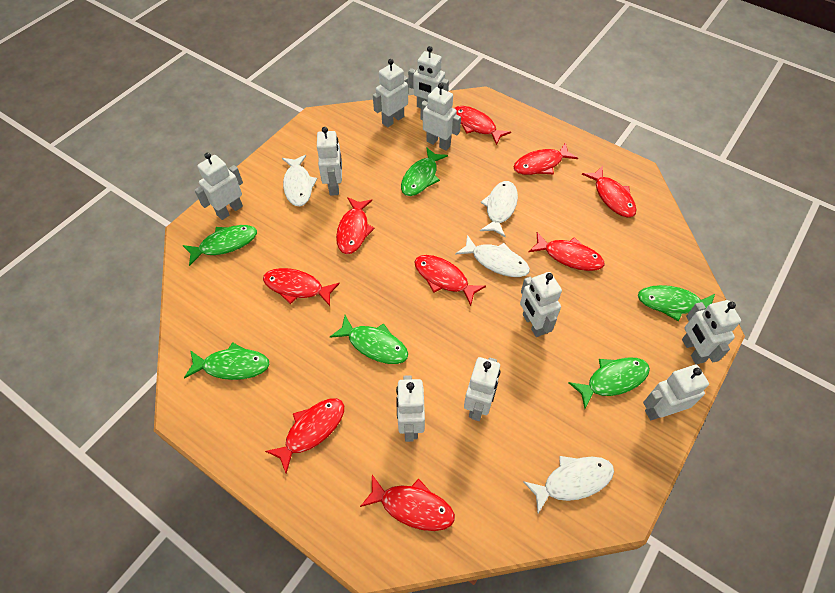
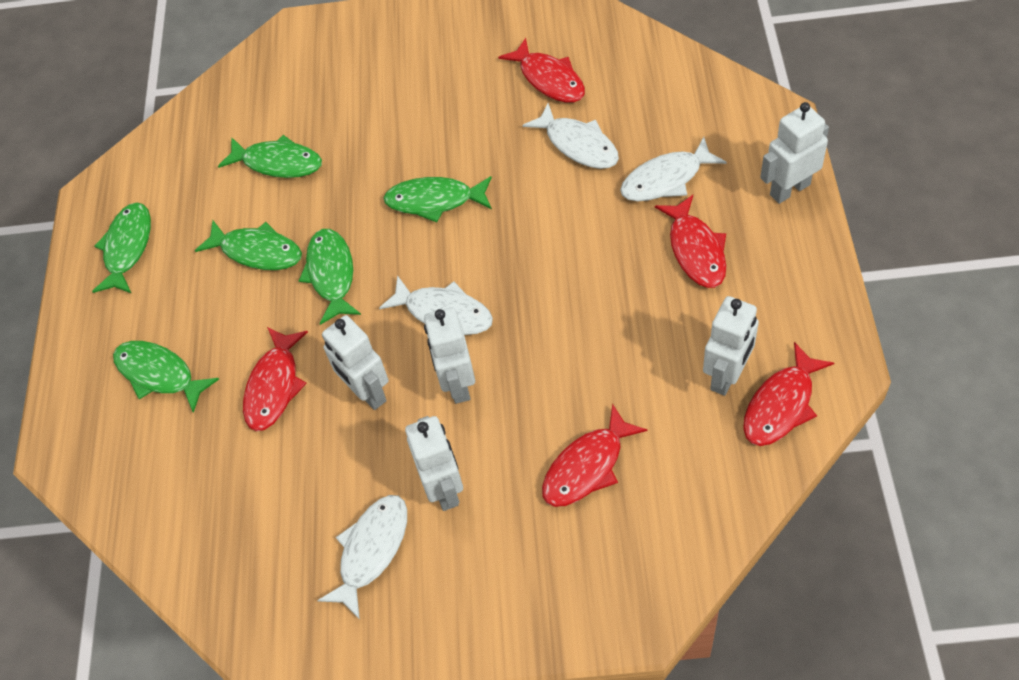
red fish: 9 -> 5
white robot: 10 -> 5

